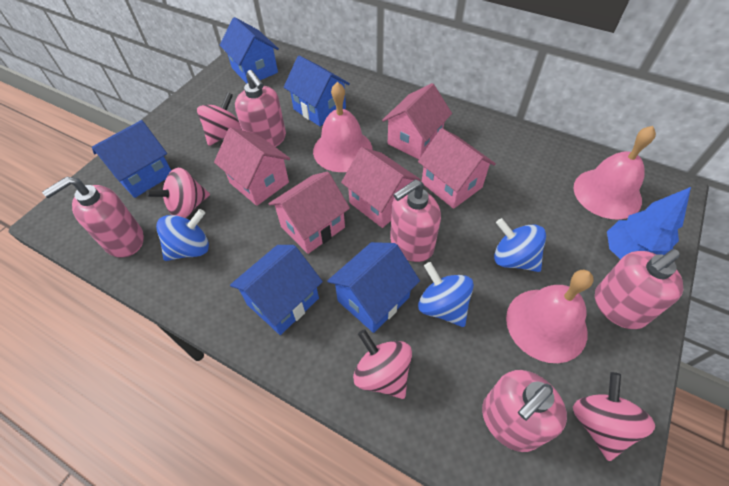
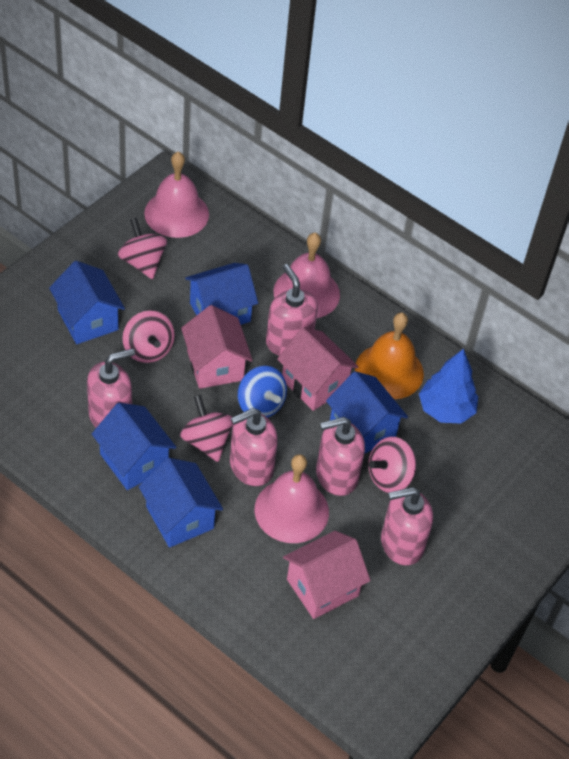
blue spinning top: 3 -> 1
orange bell: 0 -> 1
pink house: 5 -> 3

